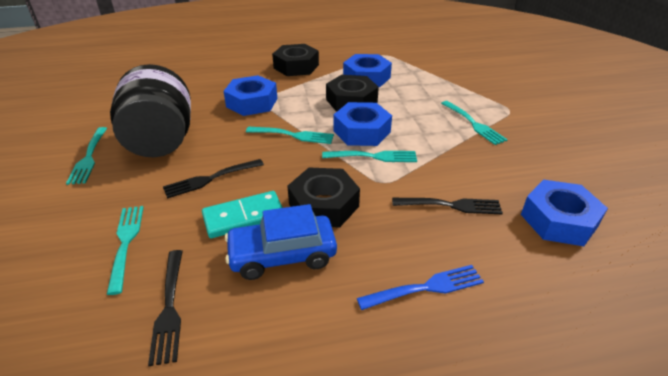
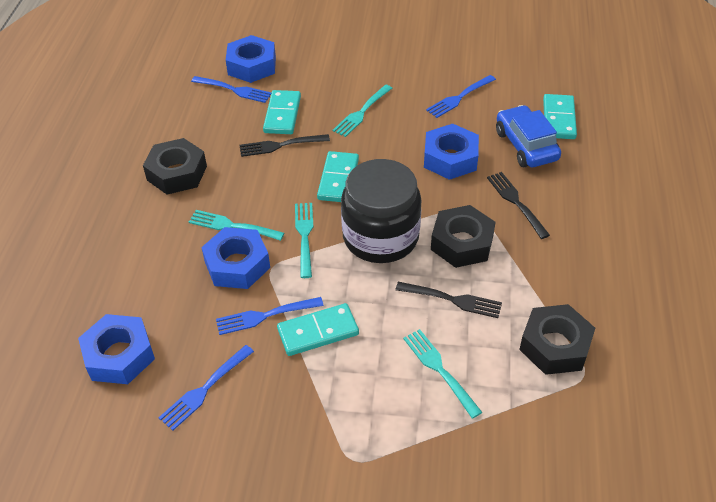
blue fork: 1 -> 4
turquoise domino: 1 -> 4
turquoise fork: 5 -> 4

